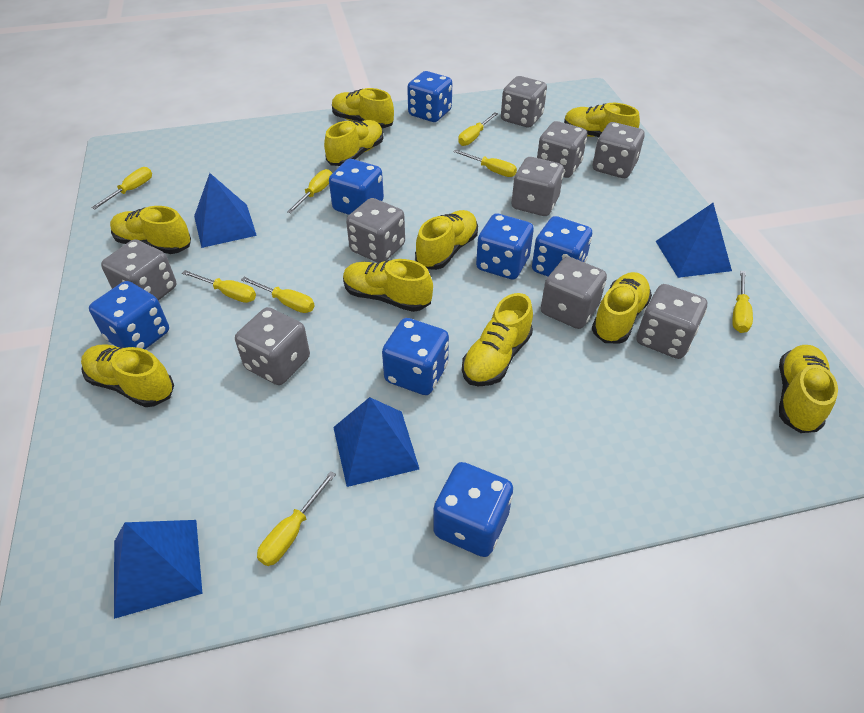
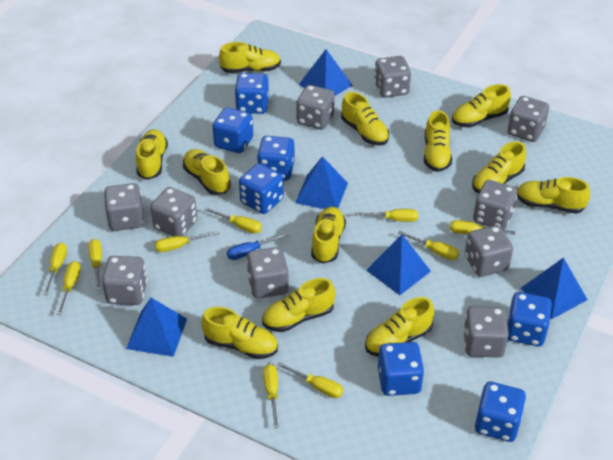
blue pyramid: 4 -> 5
blue screwdriver: 0 -> 1
grey dice: 9 -> 10
yellow screwdriver: 8 -> 10
yellow shoe: 10 -> 12

